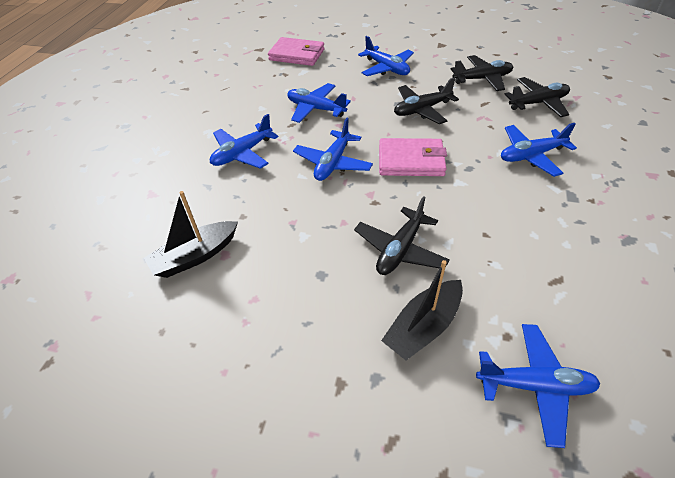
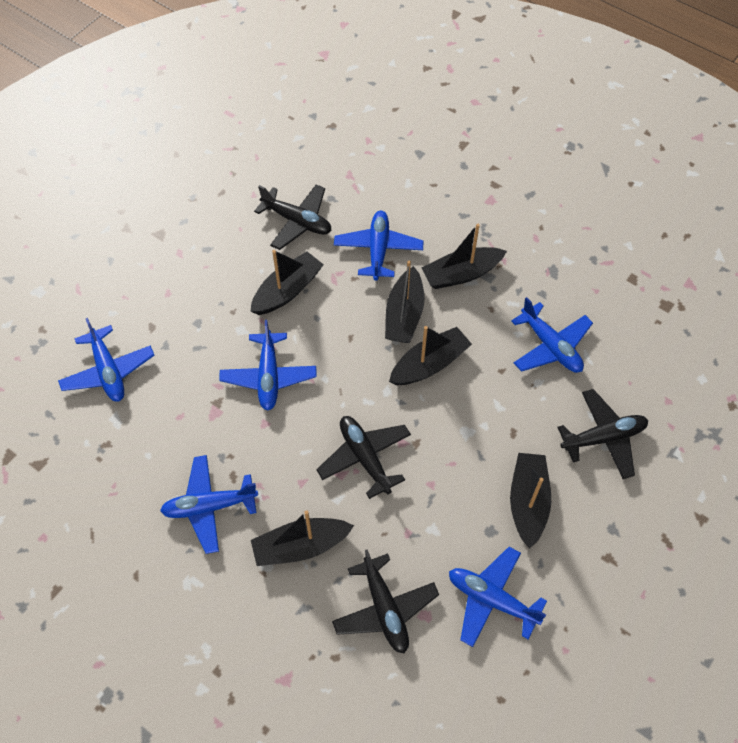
black boat: 2 -> 6
pink wallet: 2 -> 0

